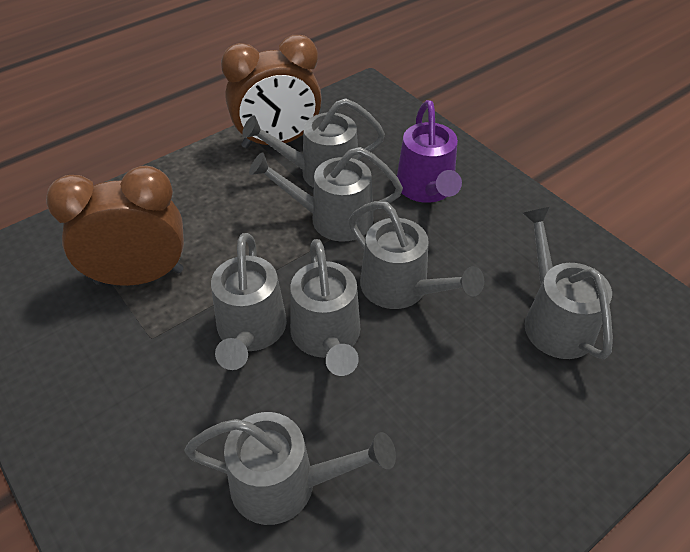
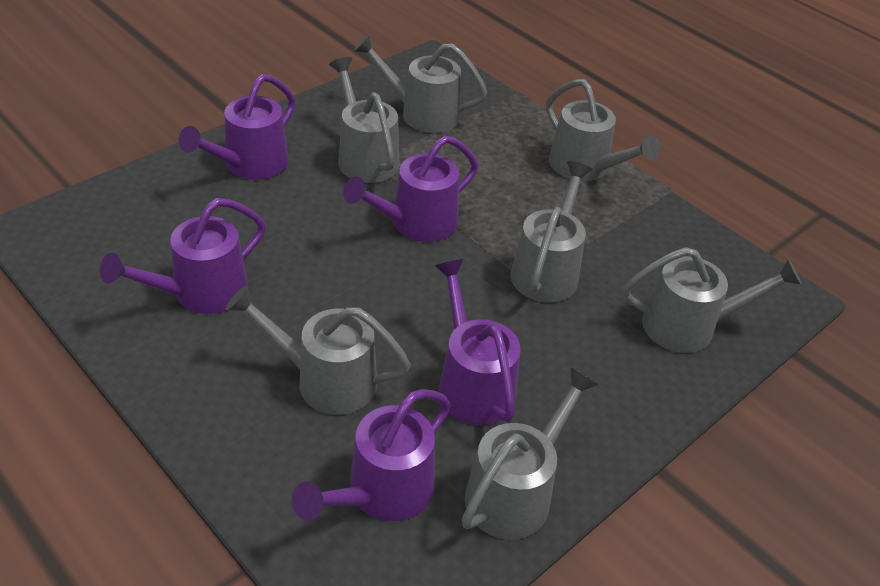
brown clock: 2 -> 0
purple watering can: 1 -> 5

